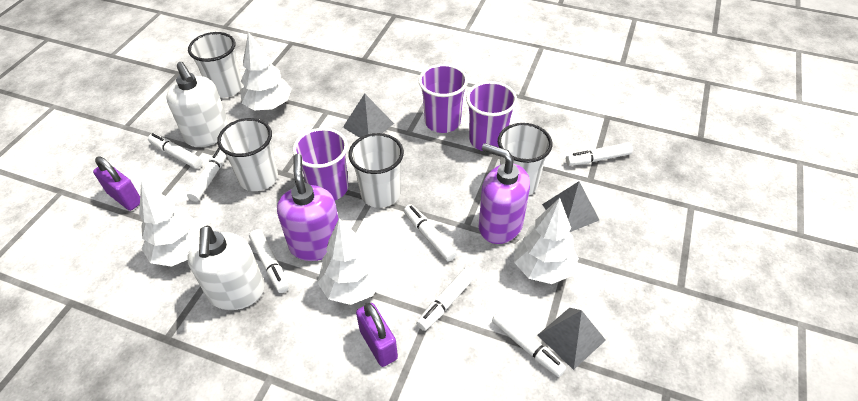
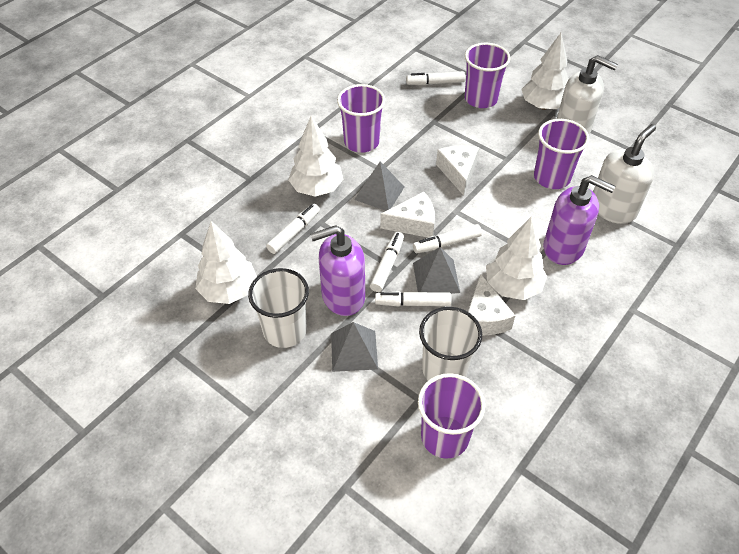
purple cup: 3 -> 4
purple padlock: 2 -> 0
white cheese: 0 -> 3
white cup: 4 -> 2
white marker: 7 -> 5

